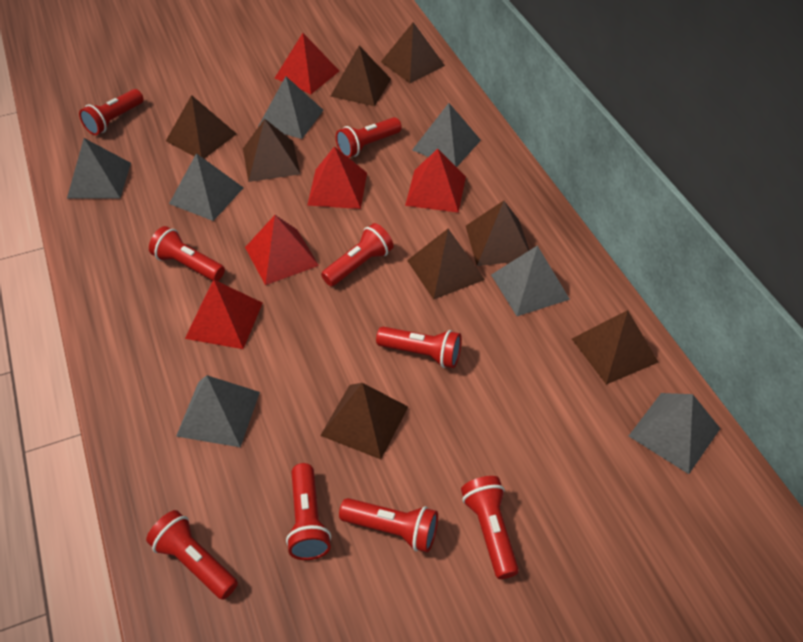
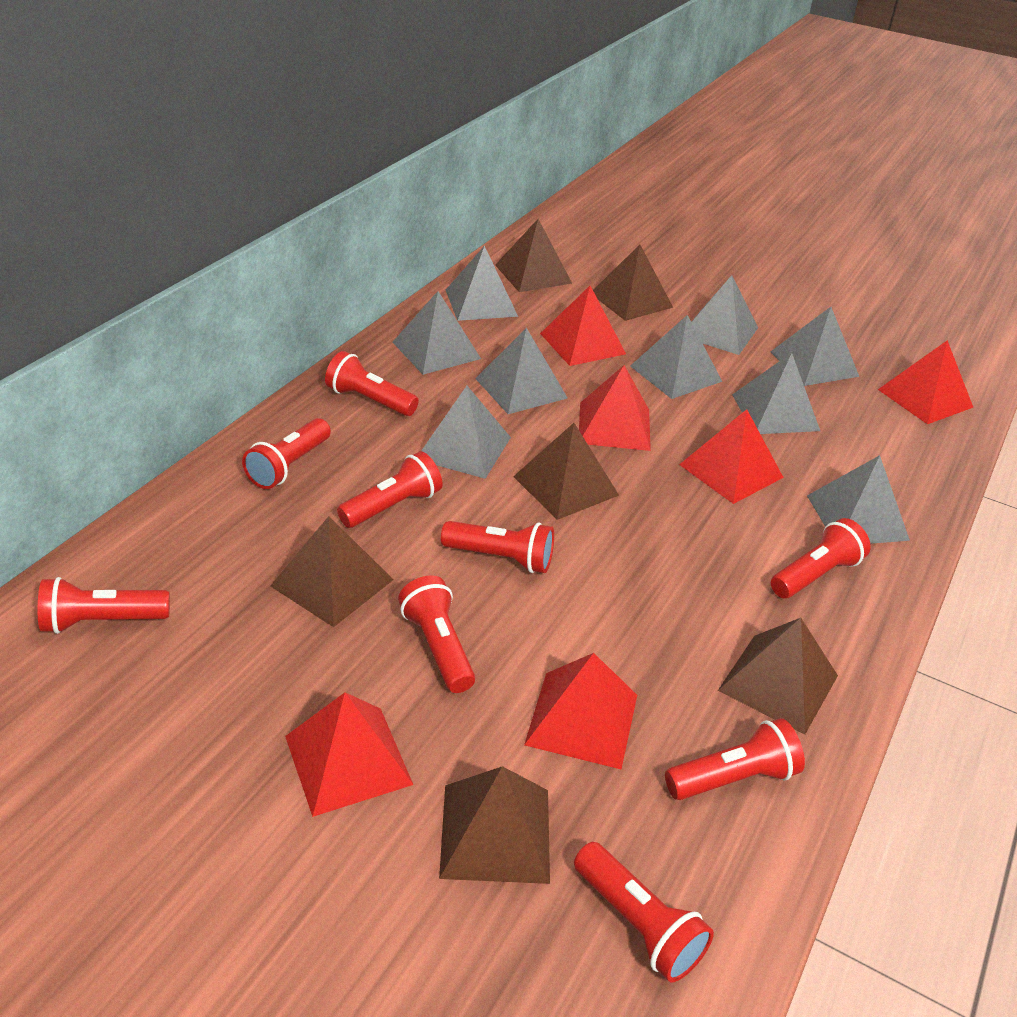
brown pyramid: 8 -> 6
grey pyramid: 7 -> 9
red pyramid: 5 -> 6

